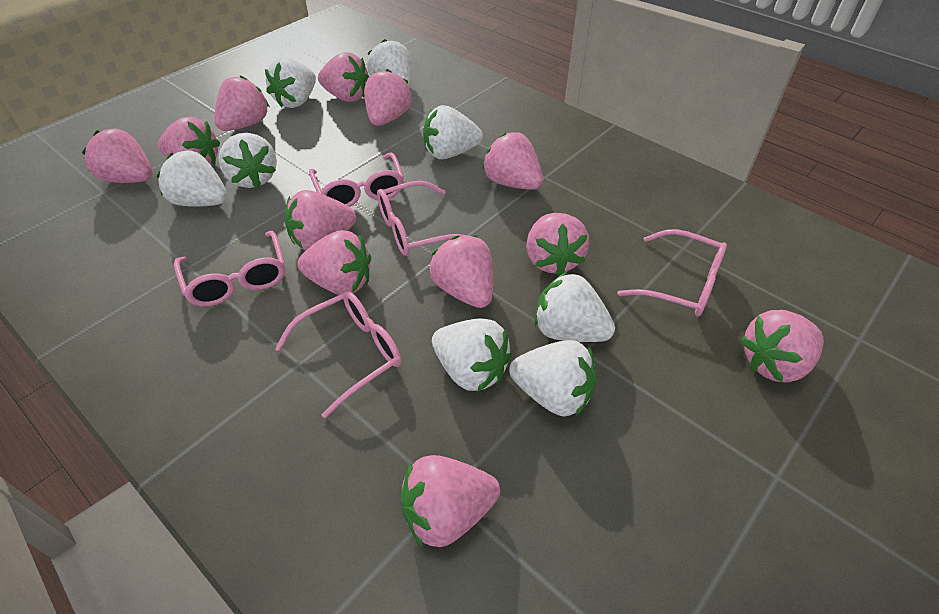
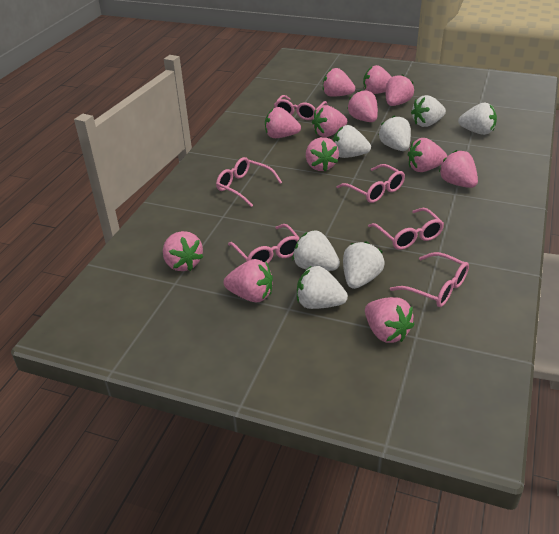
pink glasses: 5 -> 6
white strawberry: 8 -> 7

